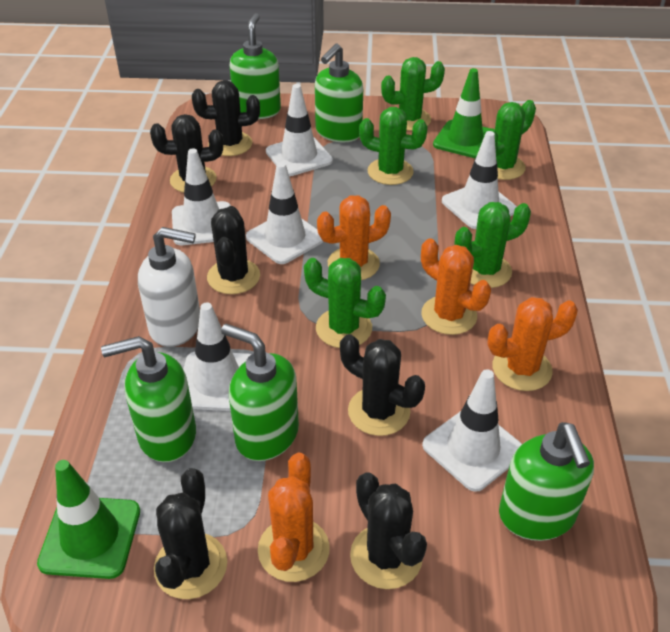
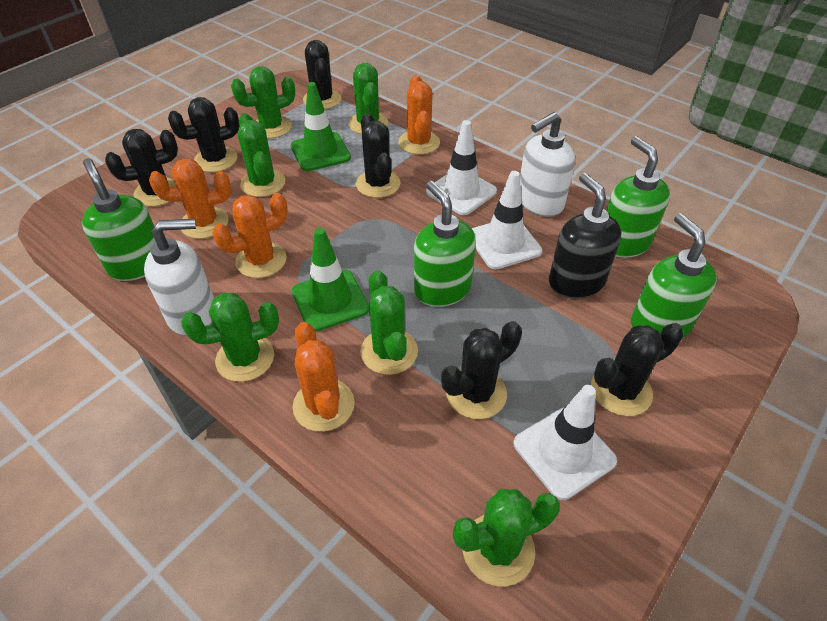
black soap dispenser: 0 -> 1
green cactus: 5 -> 6
green soap dispenser: 5 -> 4
white soap dispenser: 1 -> 2
white traffic cone: 6 -> 3

